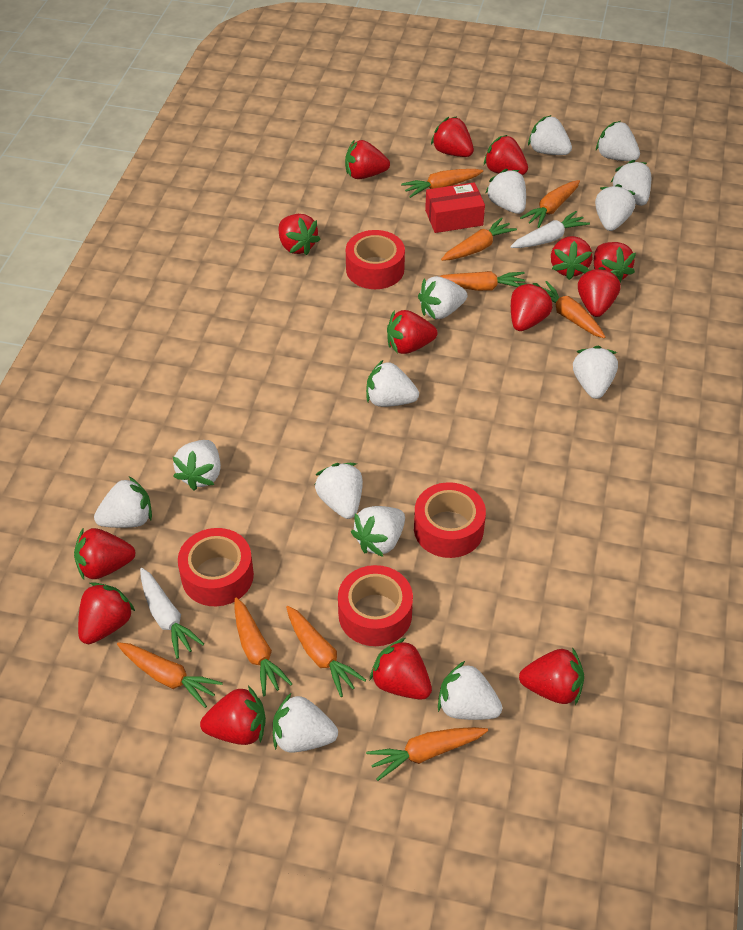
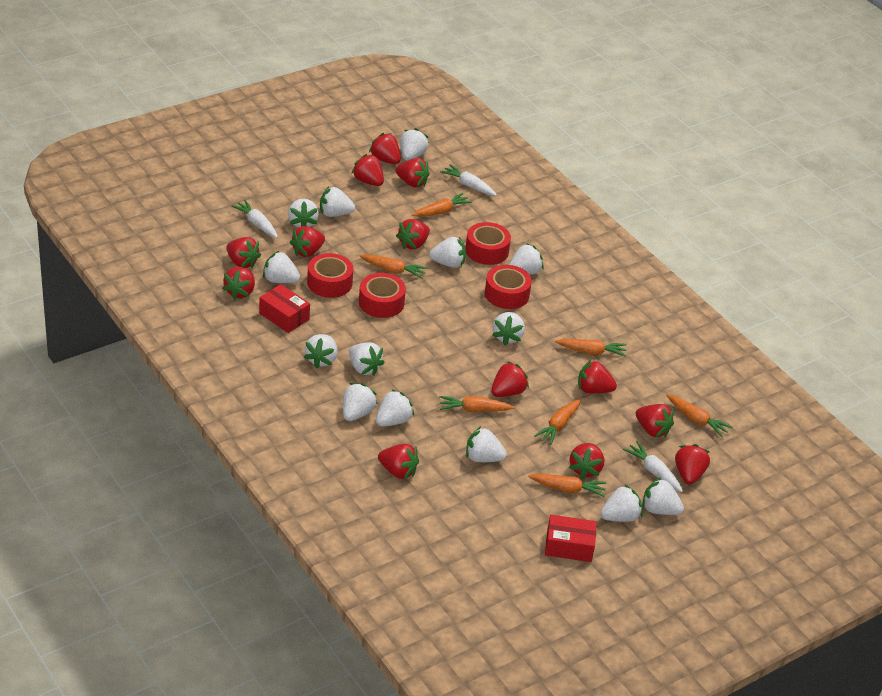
orange carrot: 9 -> 7
red box: 1 -> 2
red strawberry: 14 -> 13
white carrot: 2 -> 3

